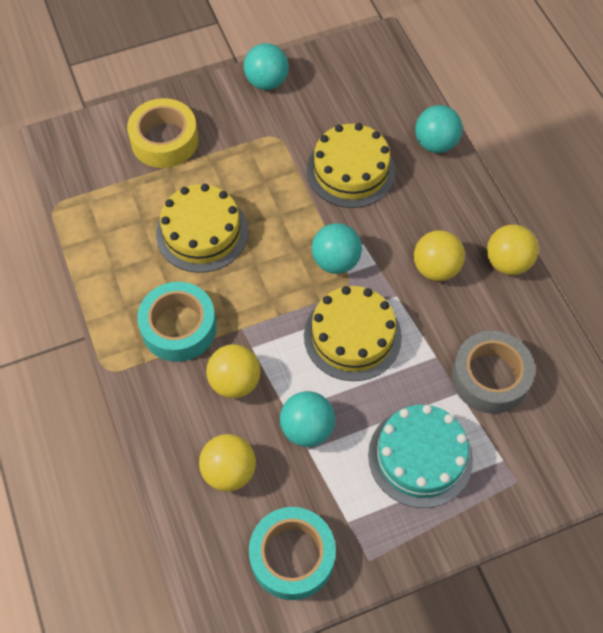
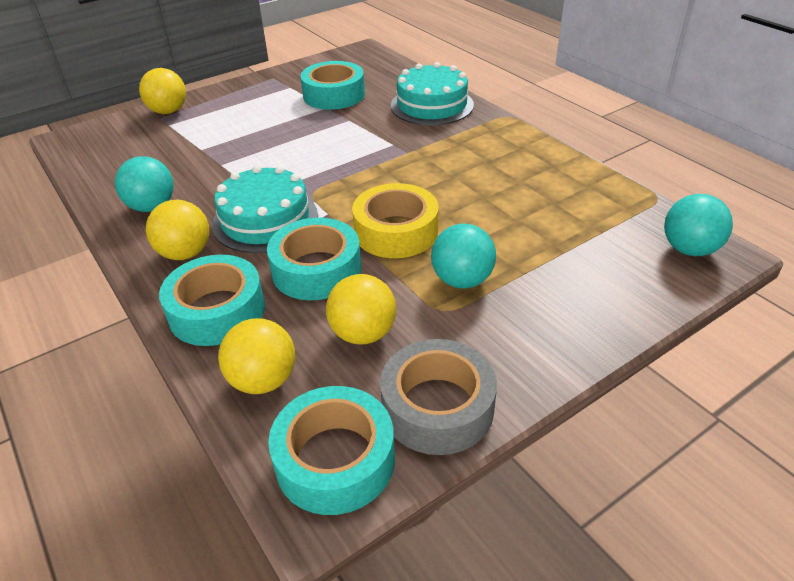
turquoise ball: 4 -> 3
turquoise cake: 1 -> 2
turquoise tape: 2 -> 4
yellow cake: 3 -> 0

